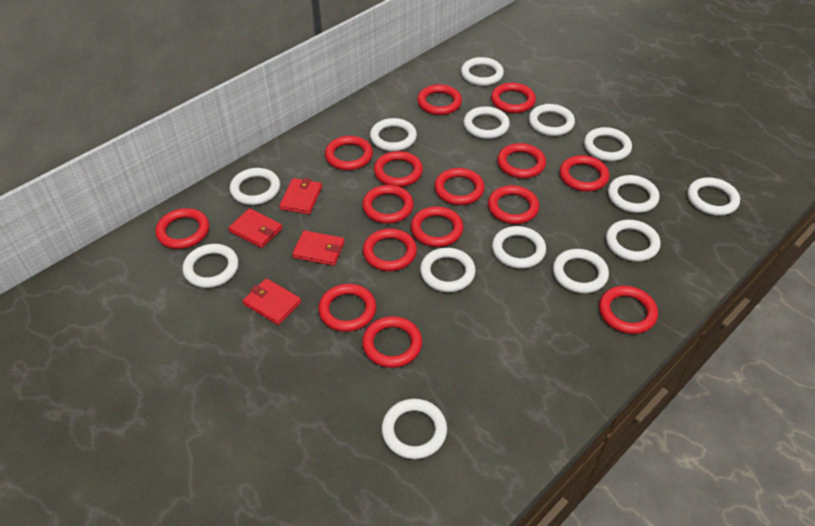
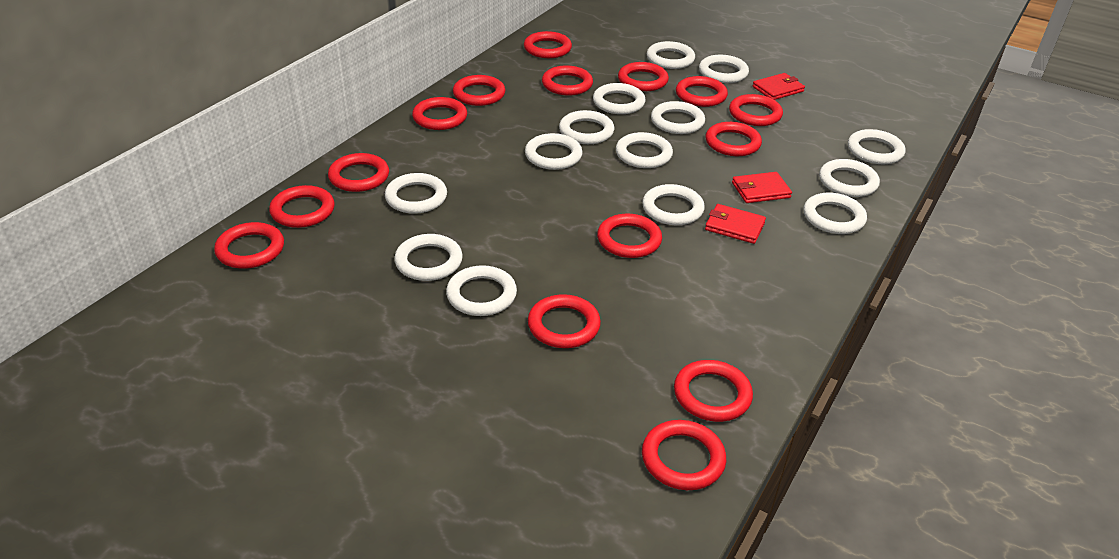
red wallet: 4 -> 3

